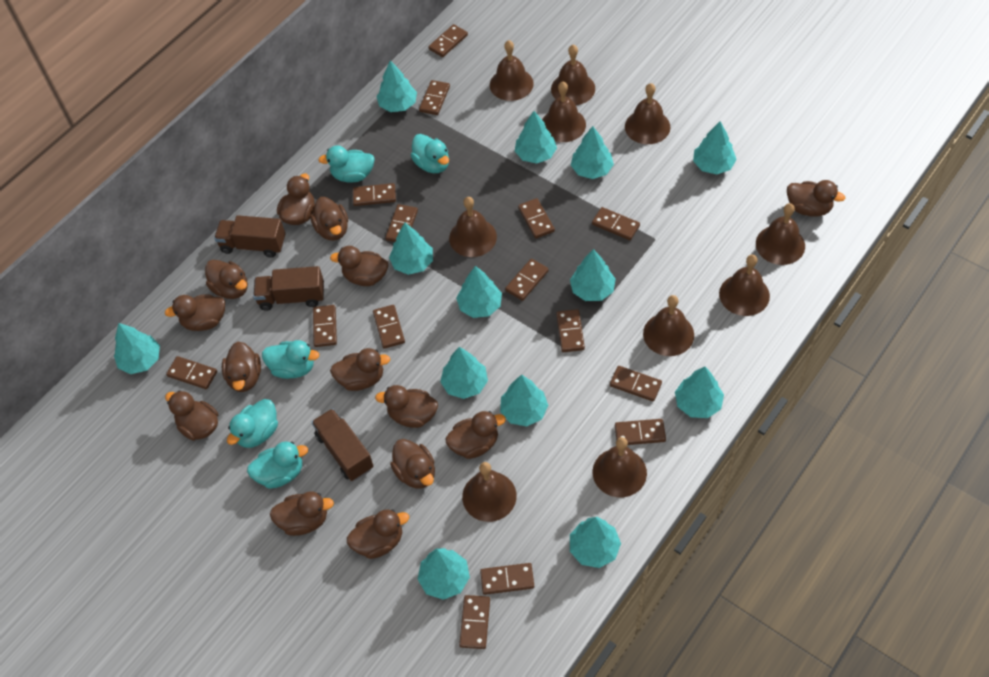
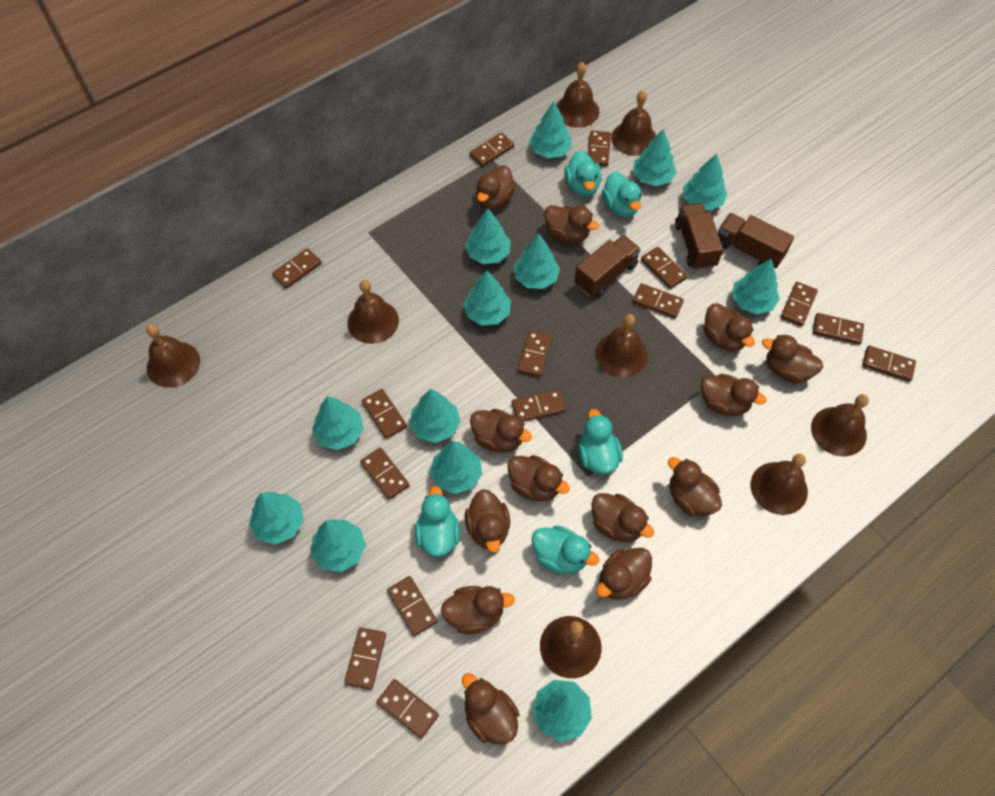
brown bell: 10 -> 8
brown duck: 14 -> 13

